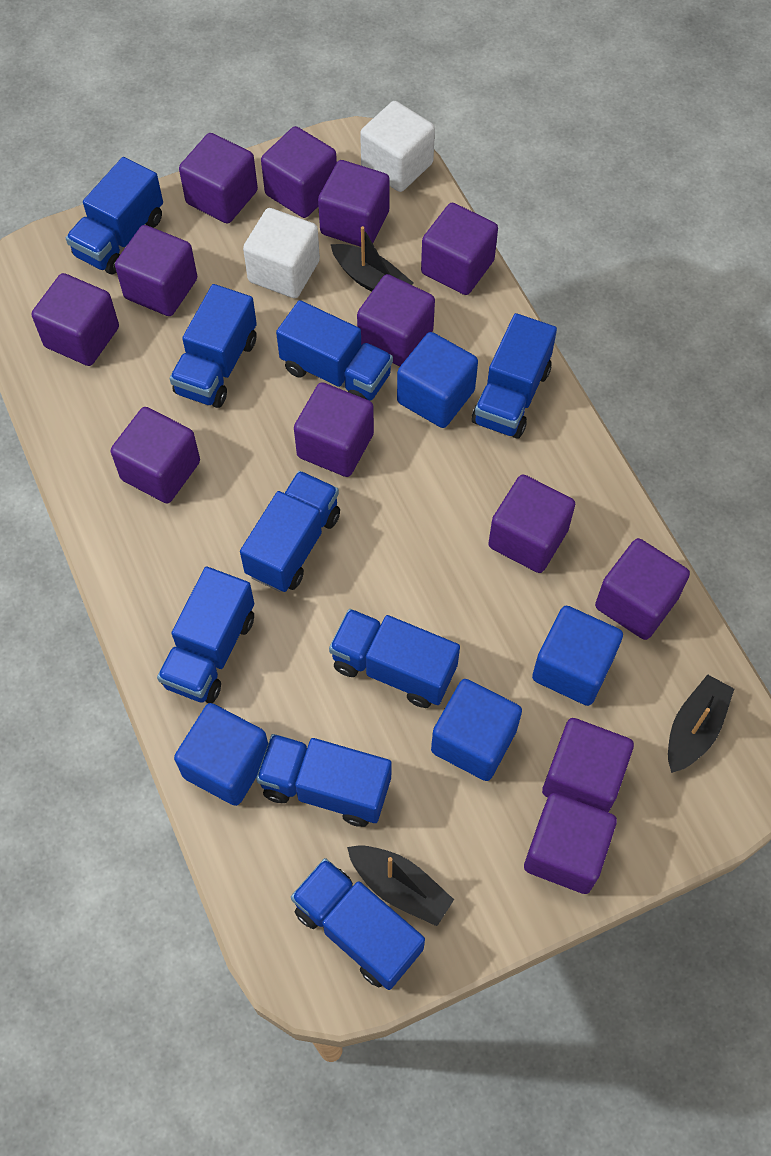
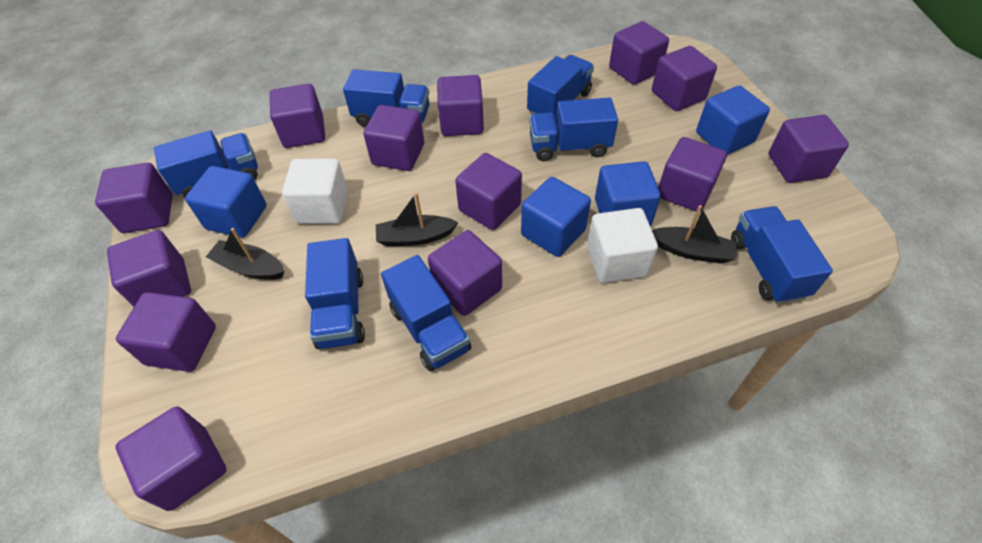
blue truck: 9 -> 7

